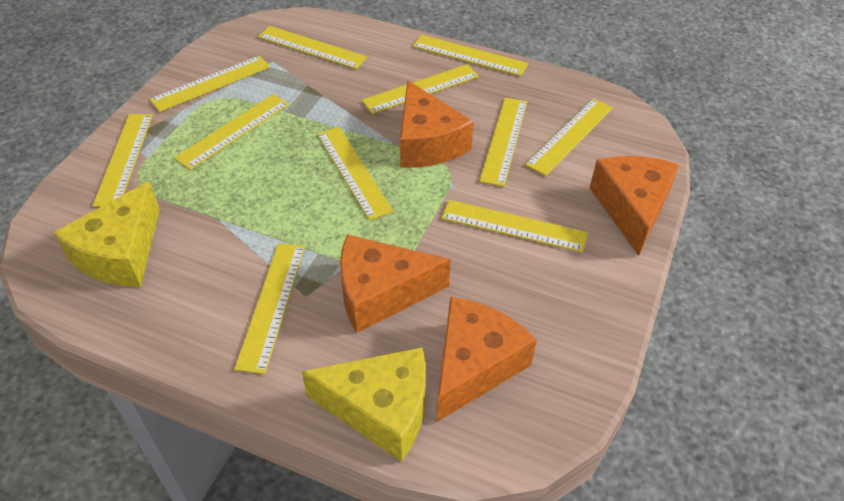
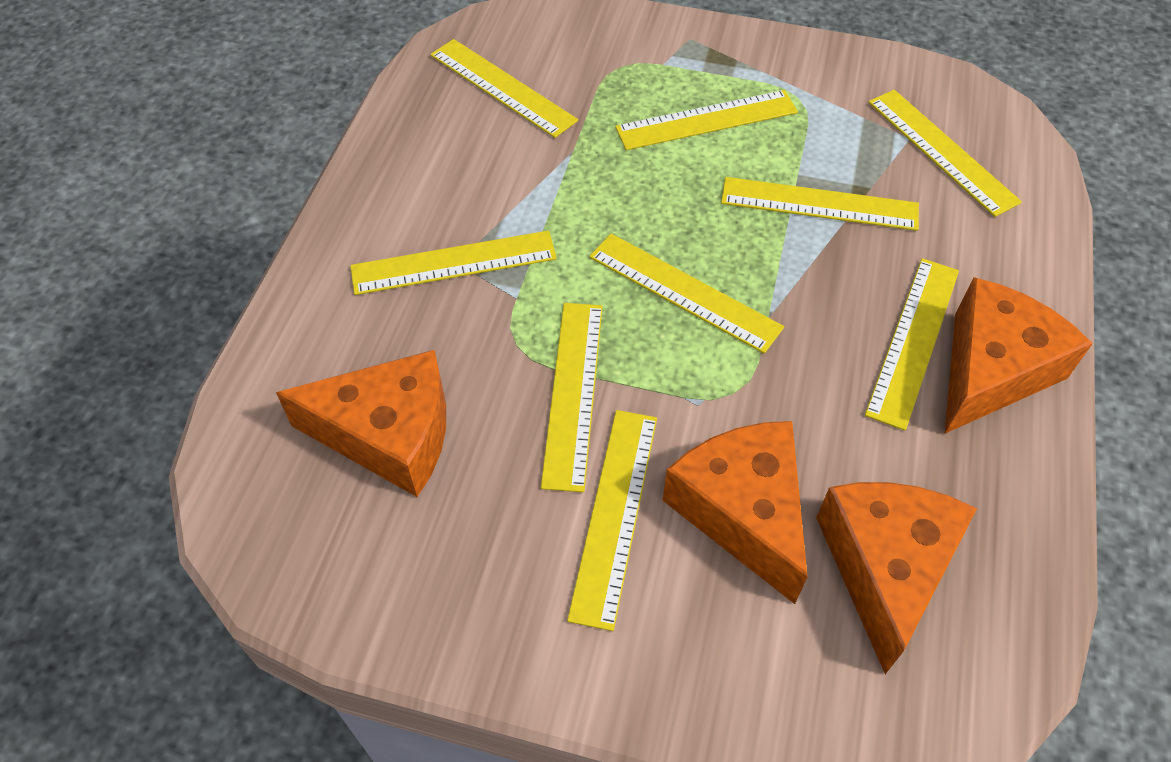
yellow cheese: 2 -> 0
yellow ruler: 11 -> 9

